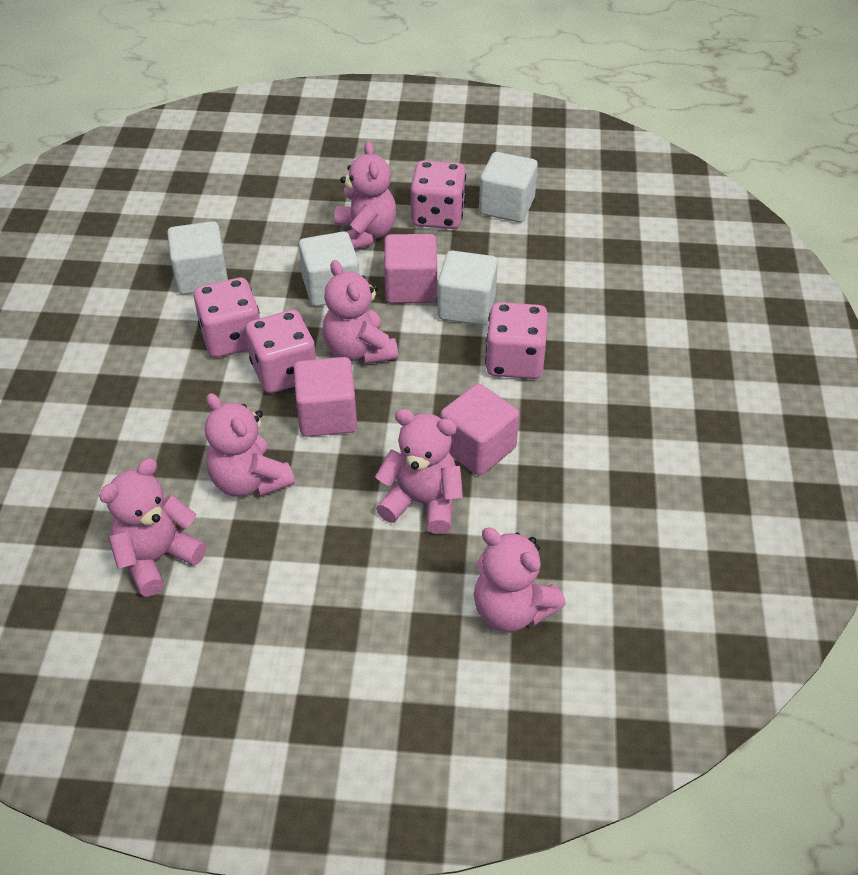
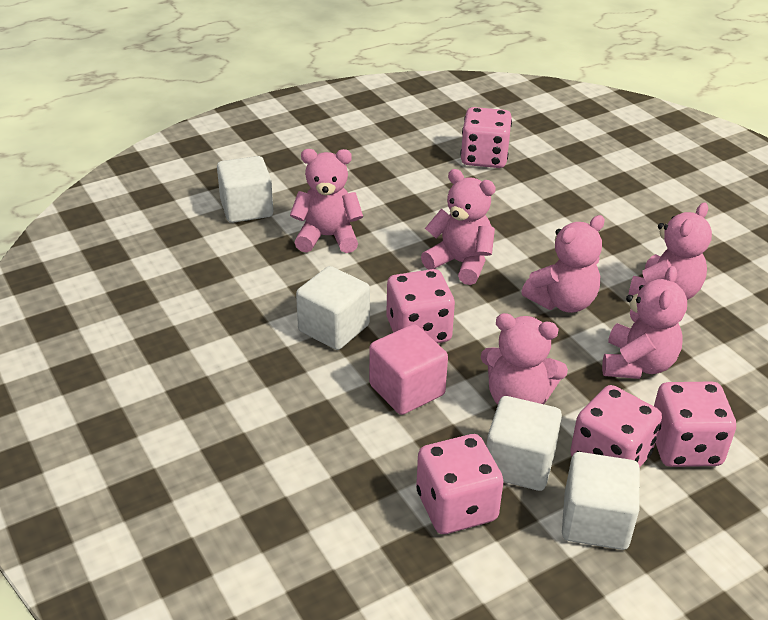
pink cube: 3 -> 1
pink dice: 4 -> 5

